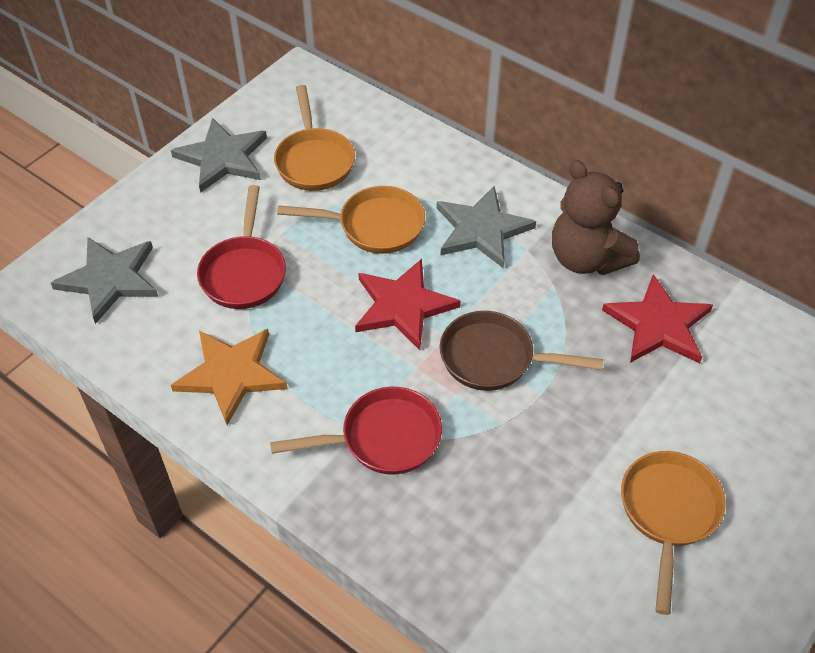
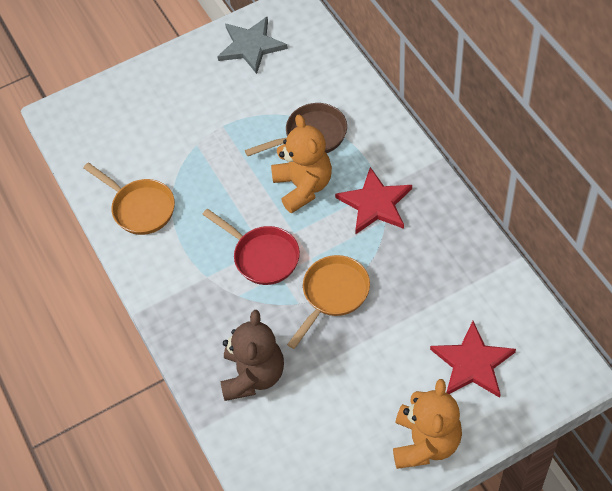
grey star: 3 -> 1
orange pan: 3 -> 2
orange star: 1 -> 0
orange teddy bear: 0 -> 2
red pan: 2 -> 1

